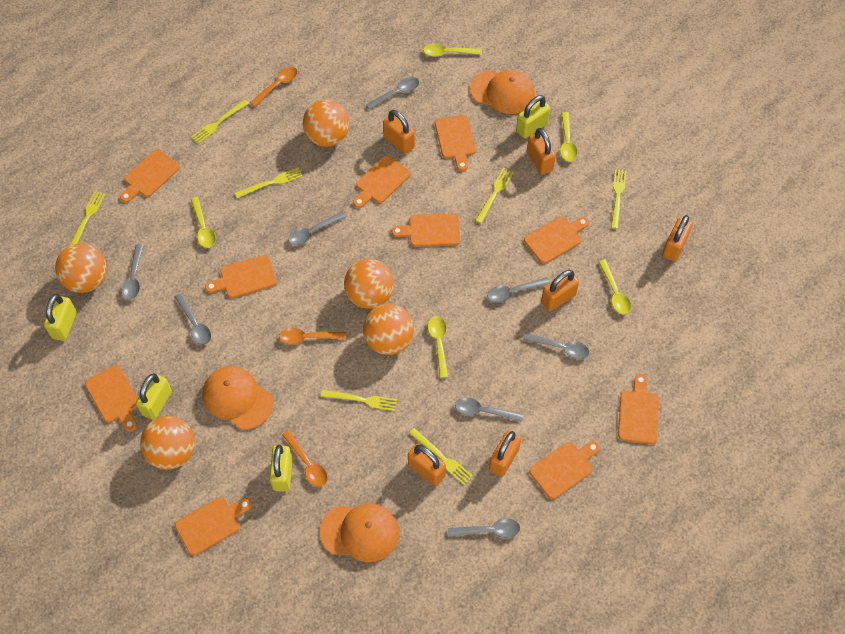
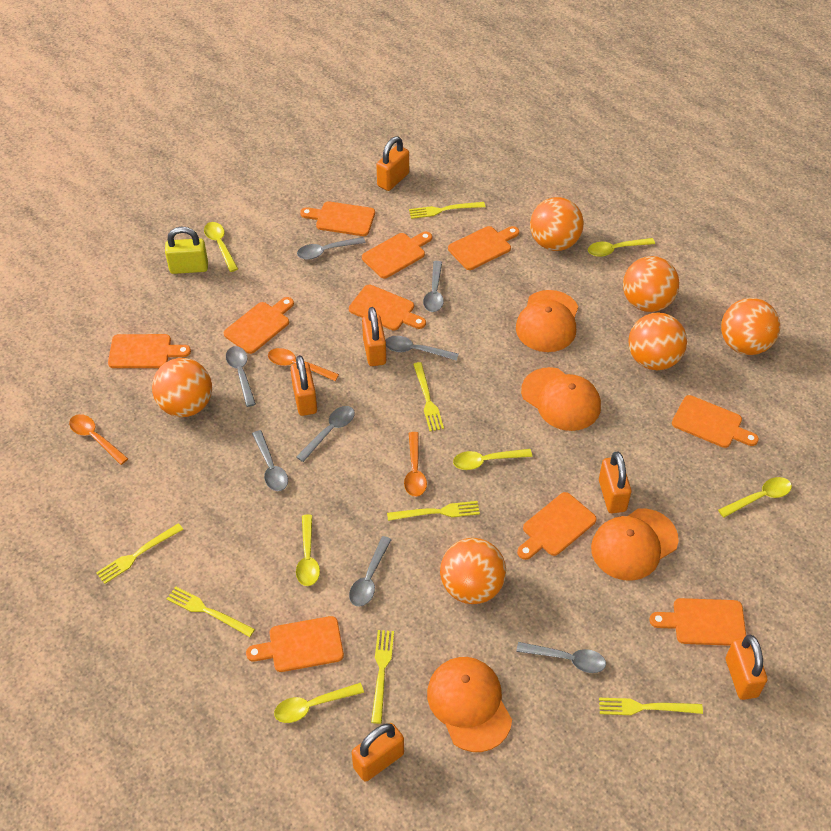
orange ball: 5 -> 6
orange cap: 3 -> 4
yellow padlock: 4 -> 1
yellow spoon: 5 -> 6

